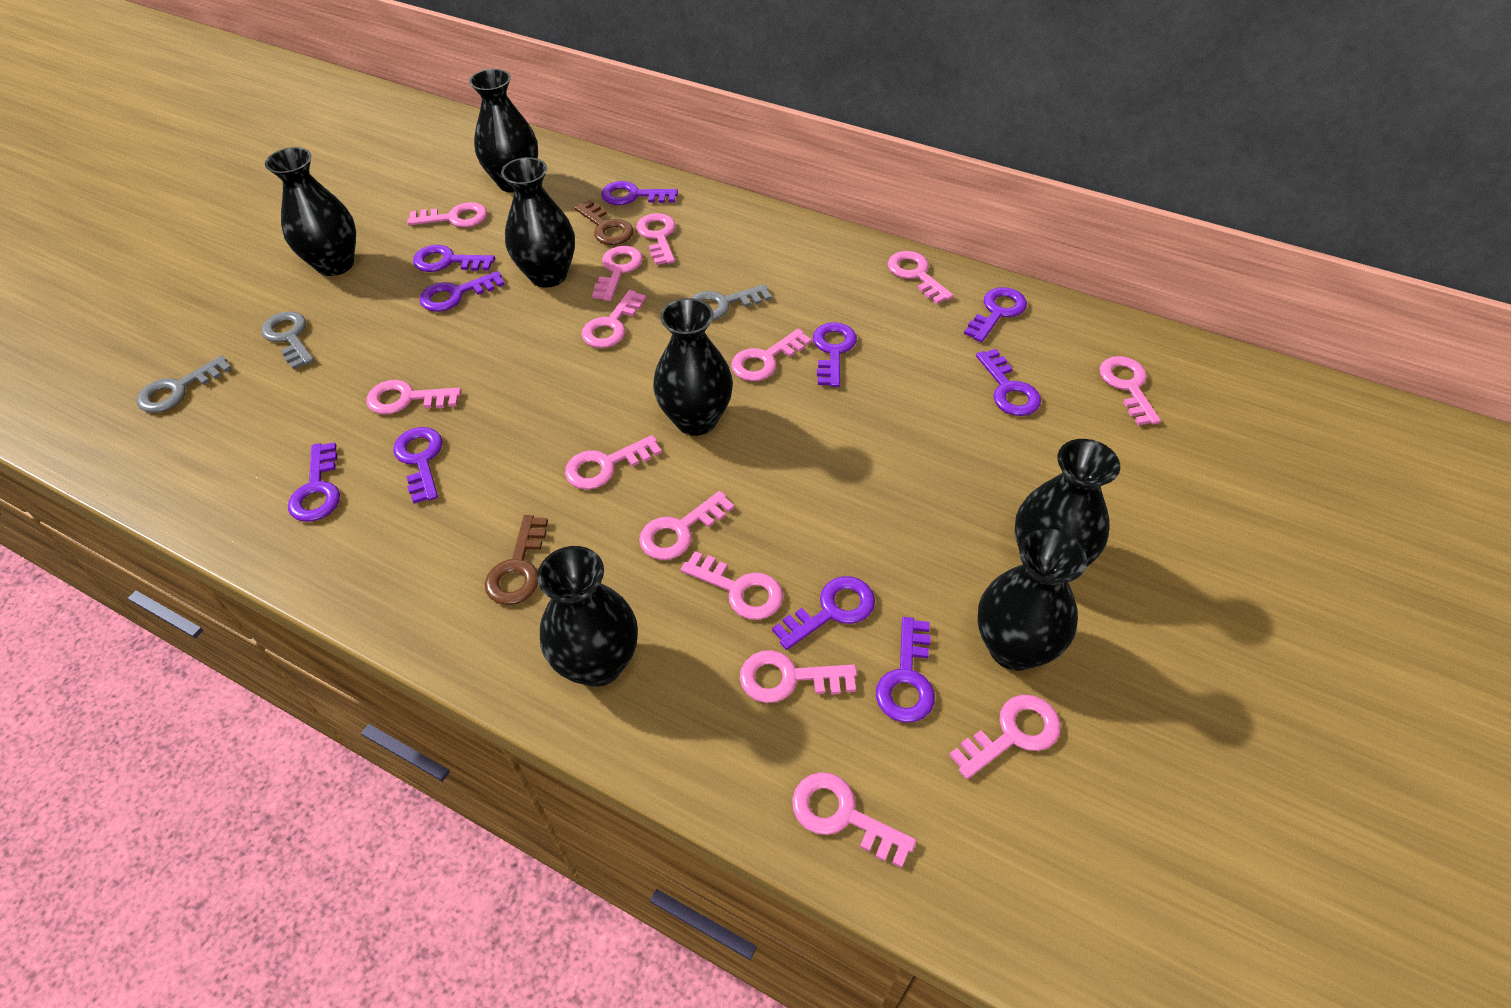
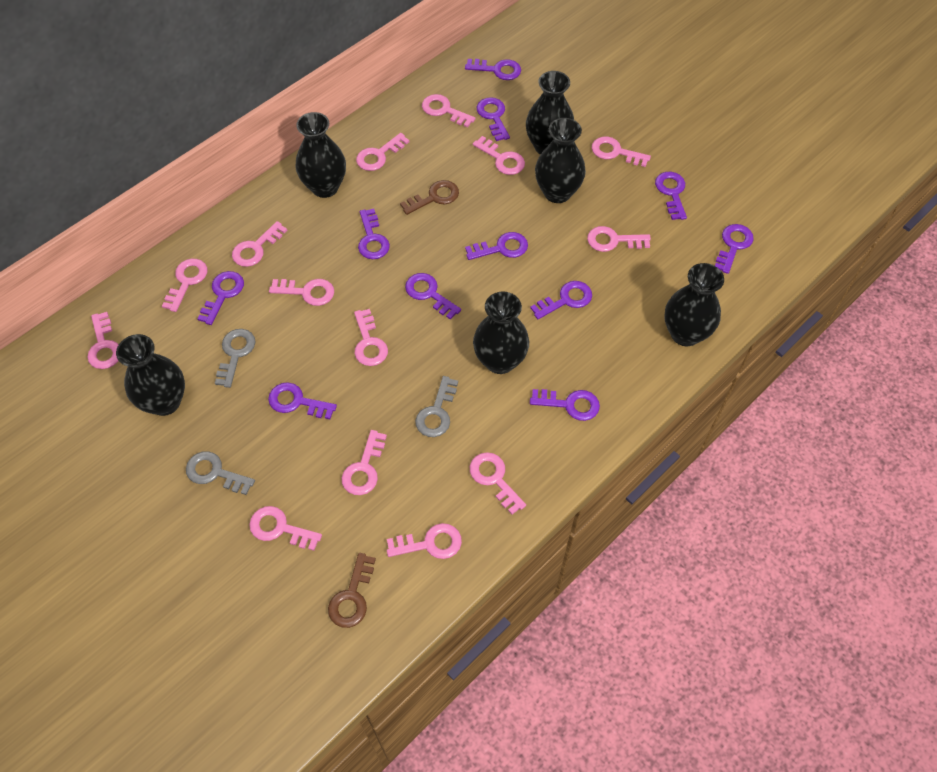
black vase: 7 -> 6
purple key: 10 -> 11

